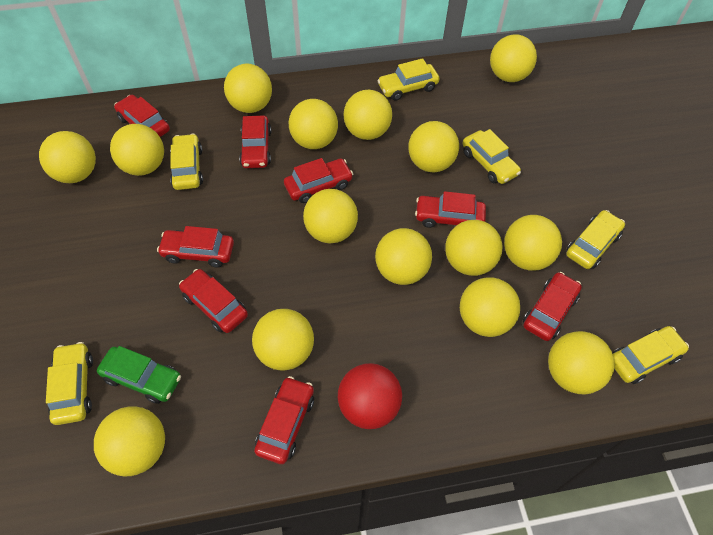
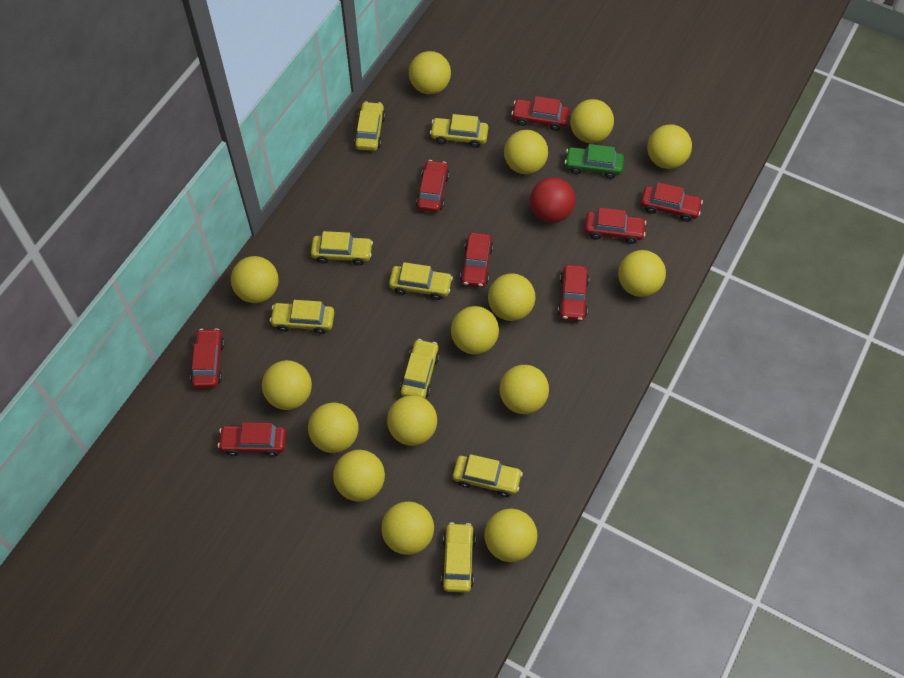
yellow car: 6 -> 8

